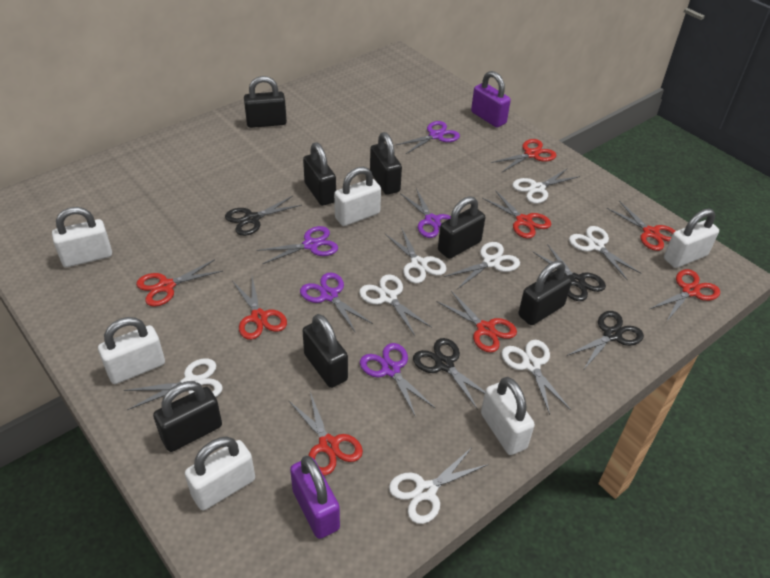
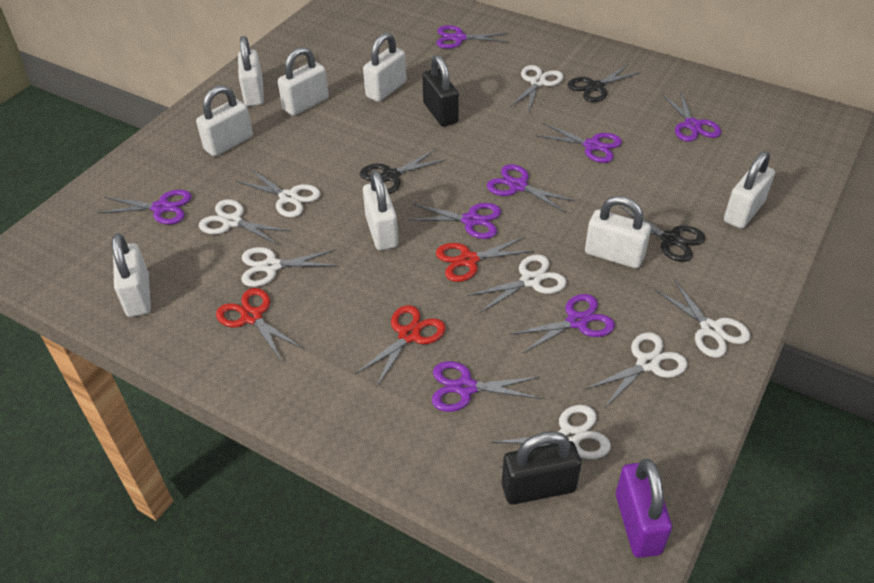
black padlock: 7 -> 2
black scissors: 4 -> 3
purple padlock: 2 -> 1
purple scissors: 5 -> 8
red scissors: 8 -> 3
white padlock: 6 -> 8

